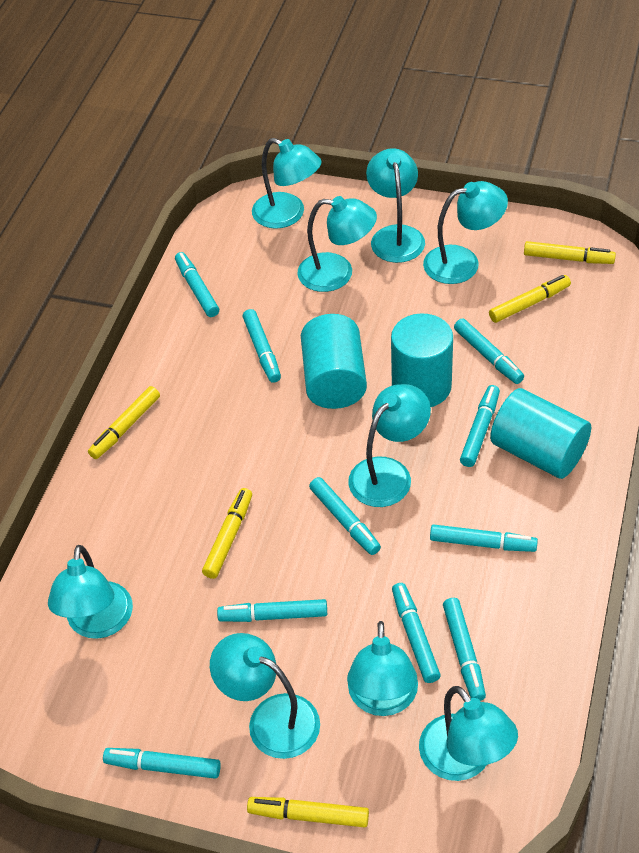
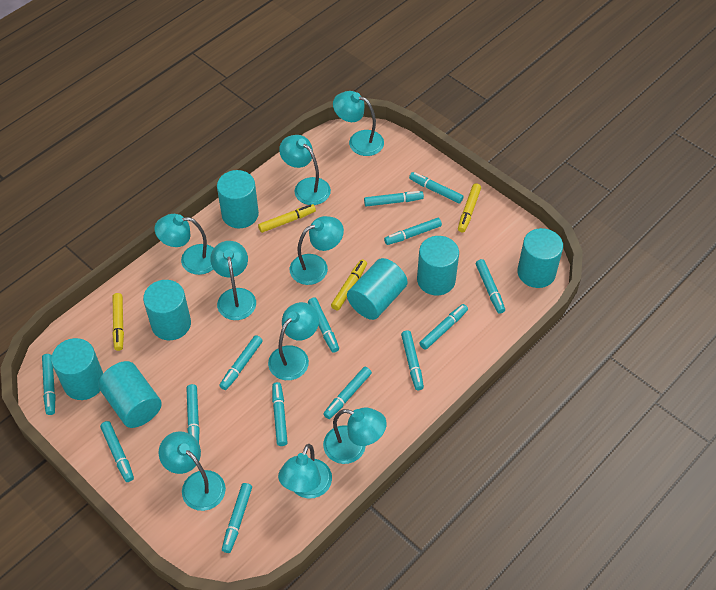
turquoise cylinder: 3 -> 7
turquoise marker: 10 -> 14
yellow marker: 5 -> 4

